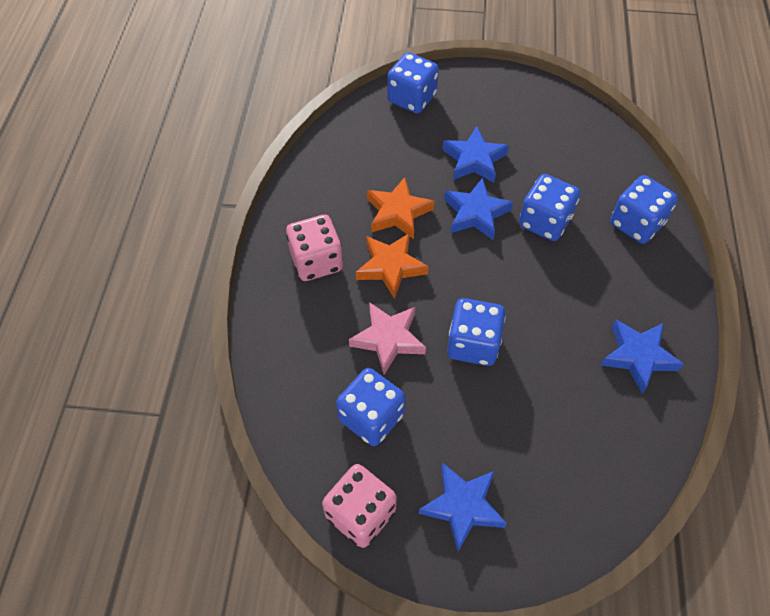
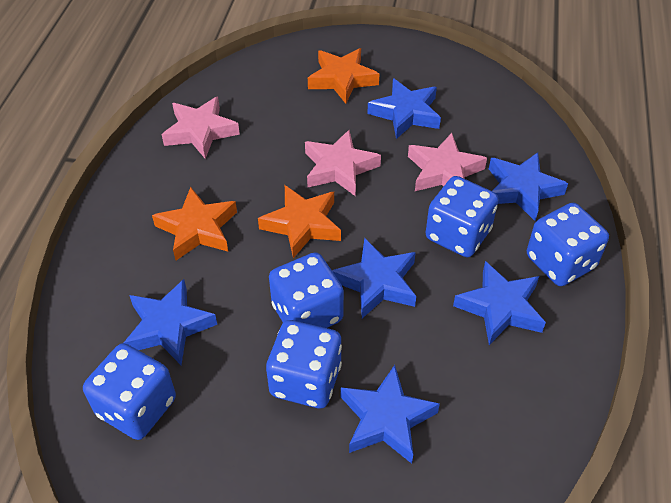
blue star: 4 -> 6
orange star: 2 -> 3
pink dice: 2 -> 0
pink star: 1 -> 3

